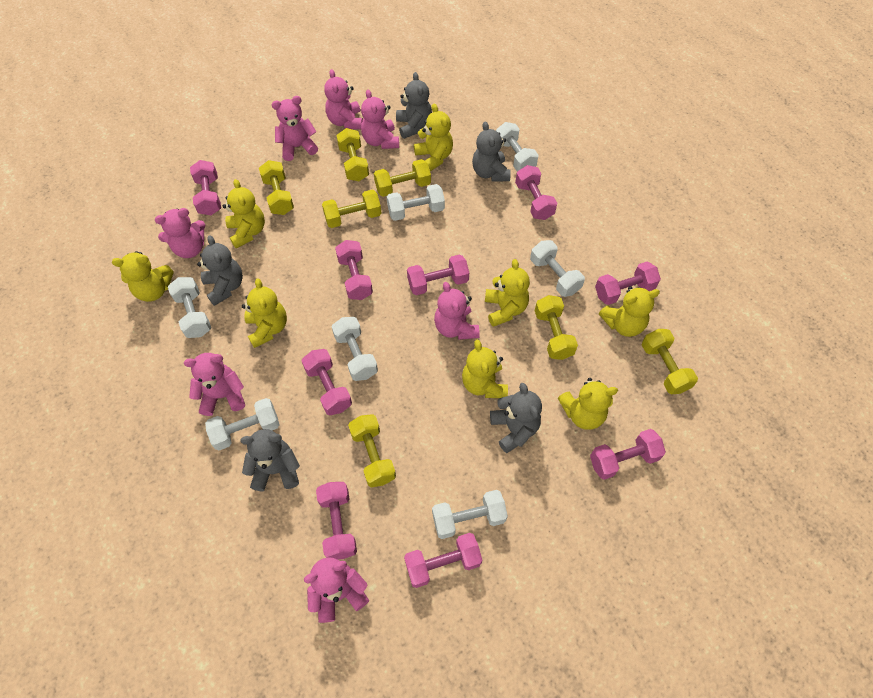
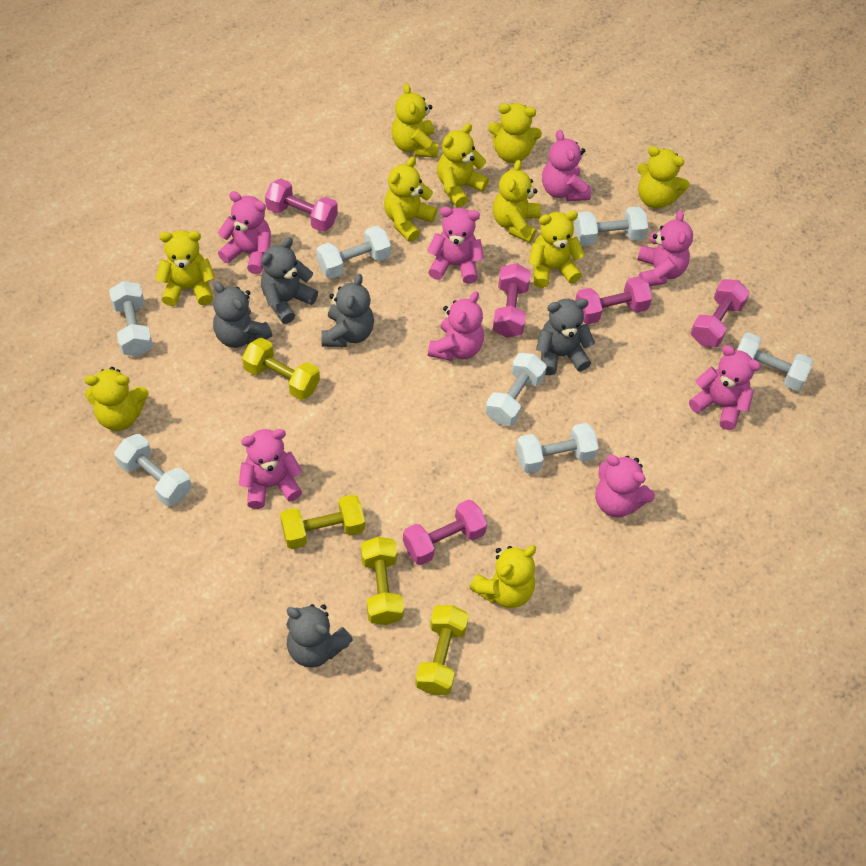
pink dumbbell: 9 -> 5
pink teddy bear: 7 -> 8
yellow dumbbell: 7 -> 4
yellow teddy bear: 8 -> 10

